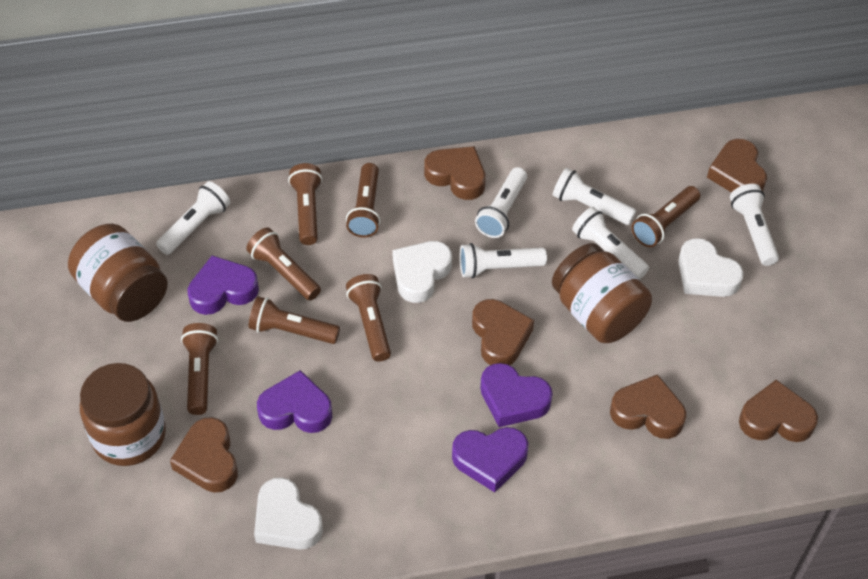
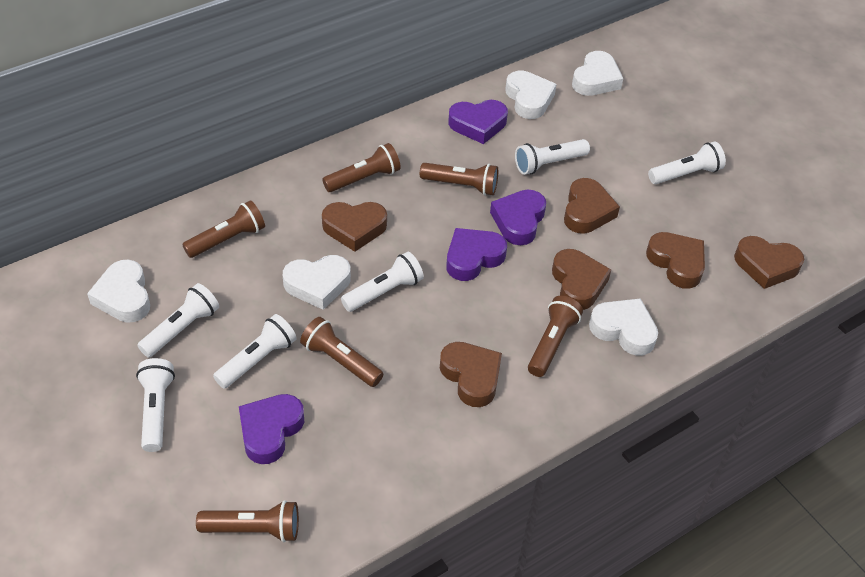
brown flashlight: 7 -> 6
brown jar: 3 -> 0
white heart: 3 -> 5

